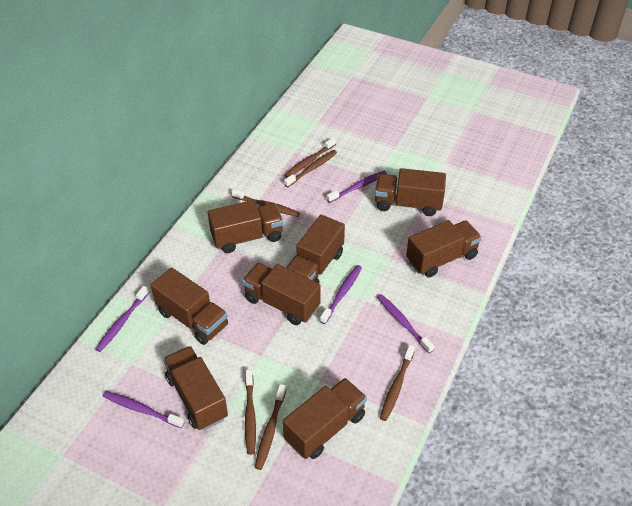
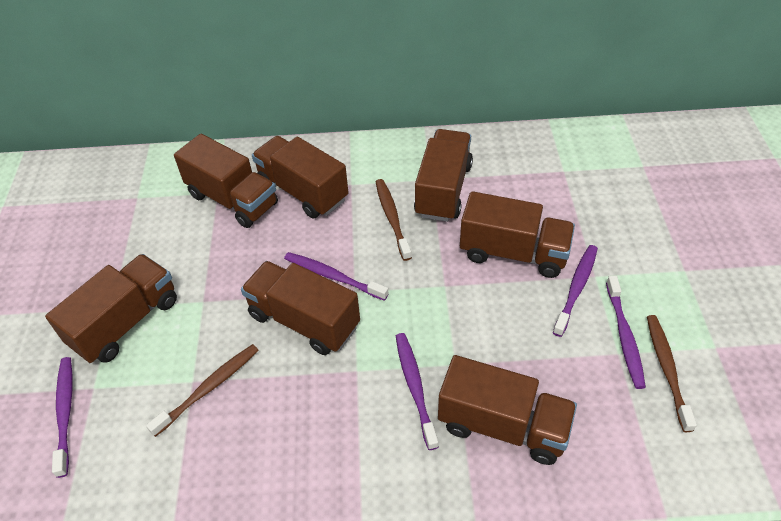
brown toothbrush: 6 -> 3
brown truck: 8 -> 7

